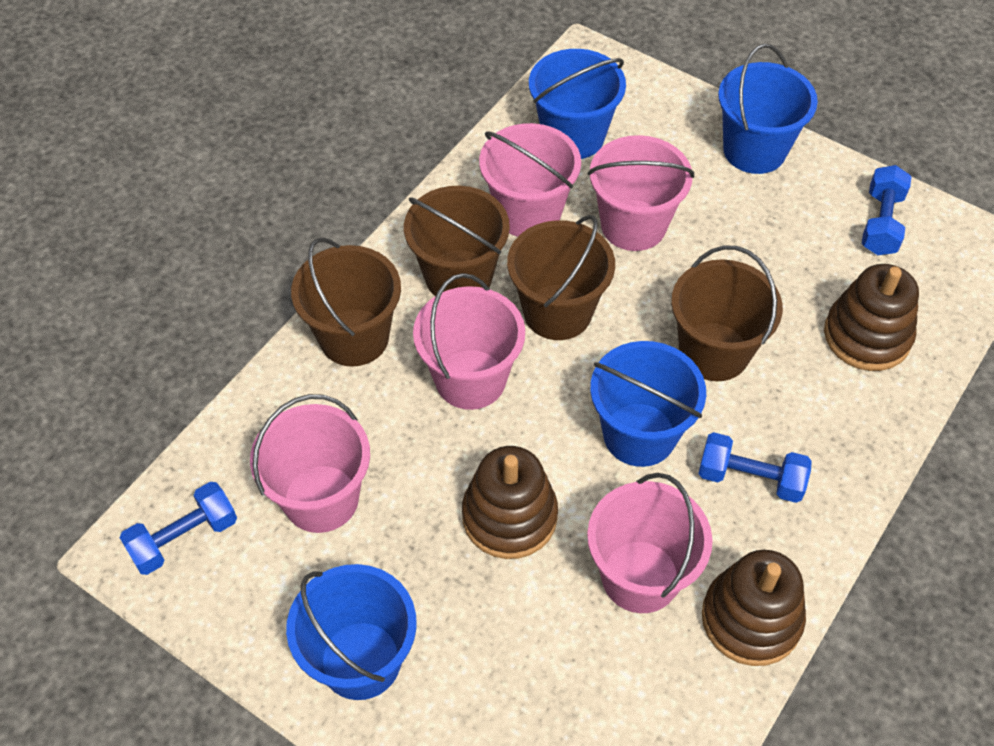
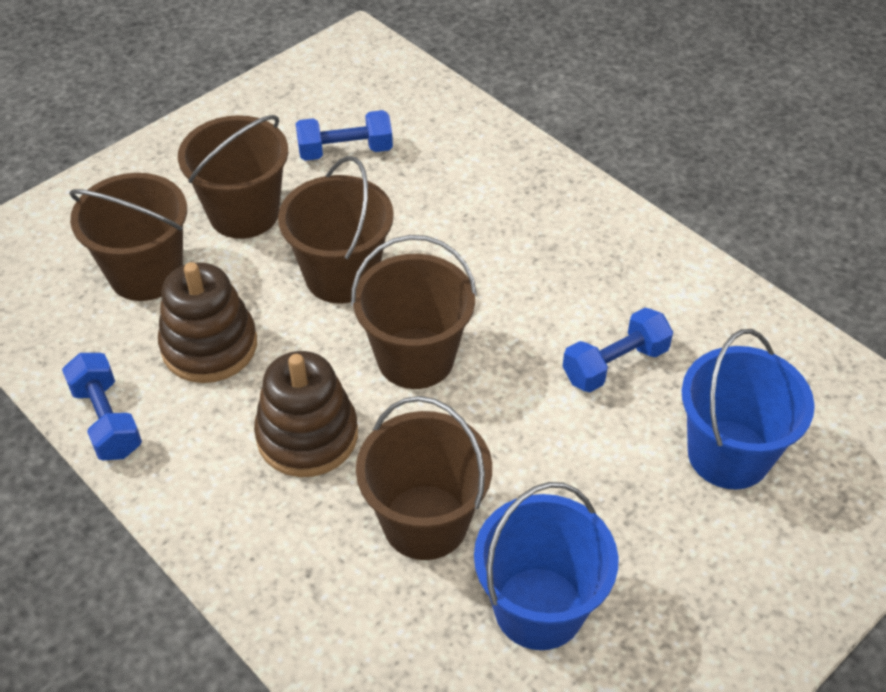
blue bucket: 4 -> 2
brown bucket: 4 -> 5
brown stacking toy: 3 -> 2
pink bucket: 5 -> 0

